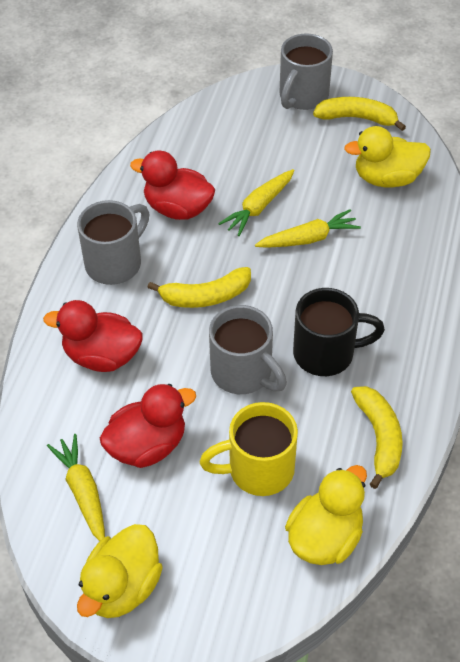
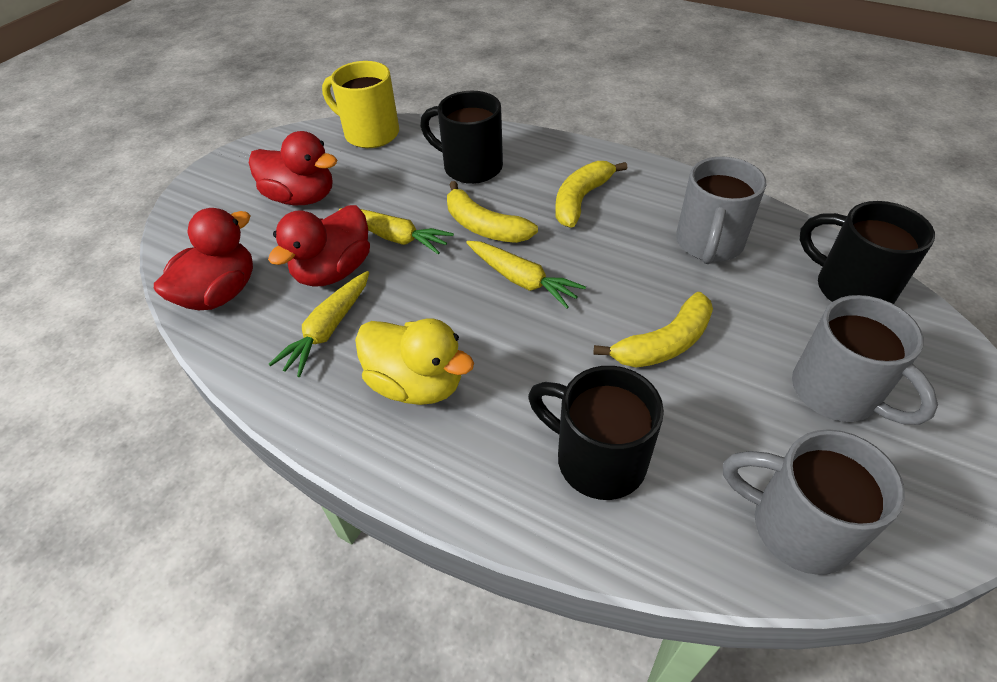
black mug: 1 -> 3
yellow duck: 3 -> 1

